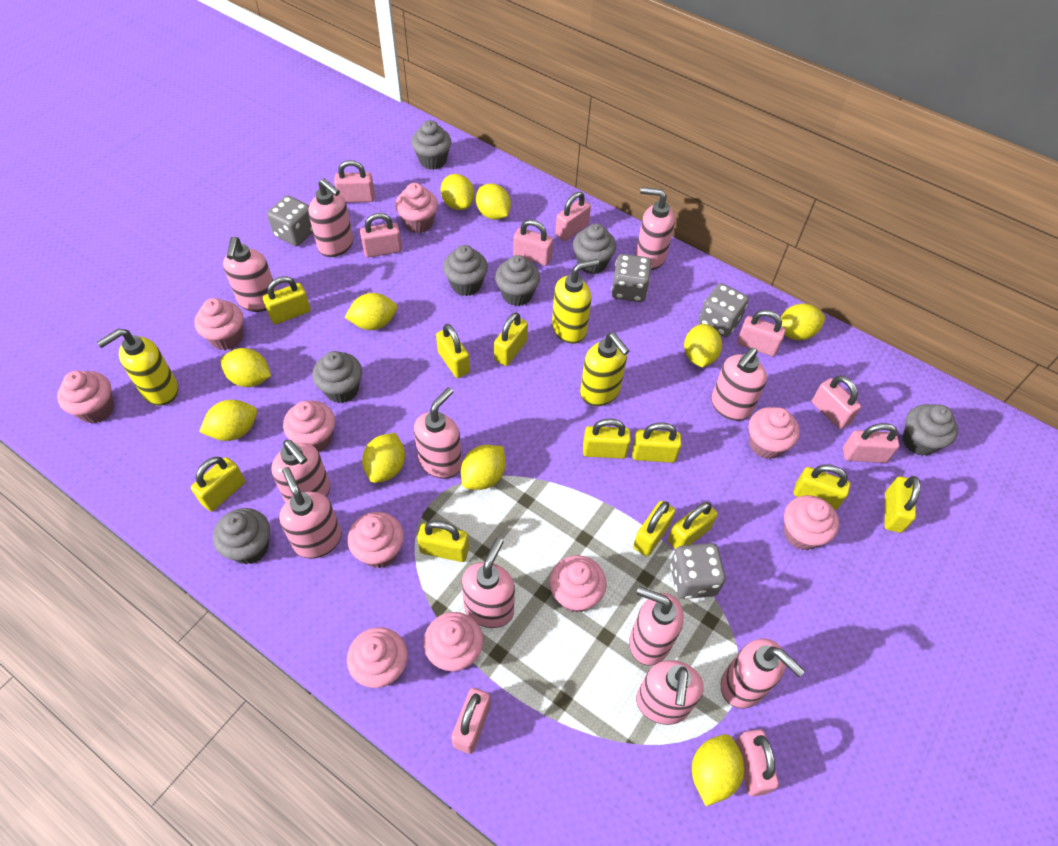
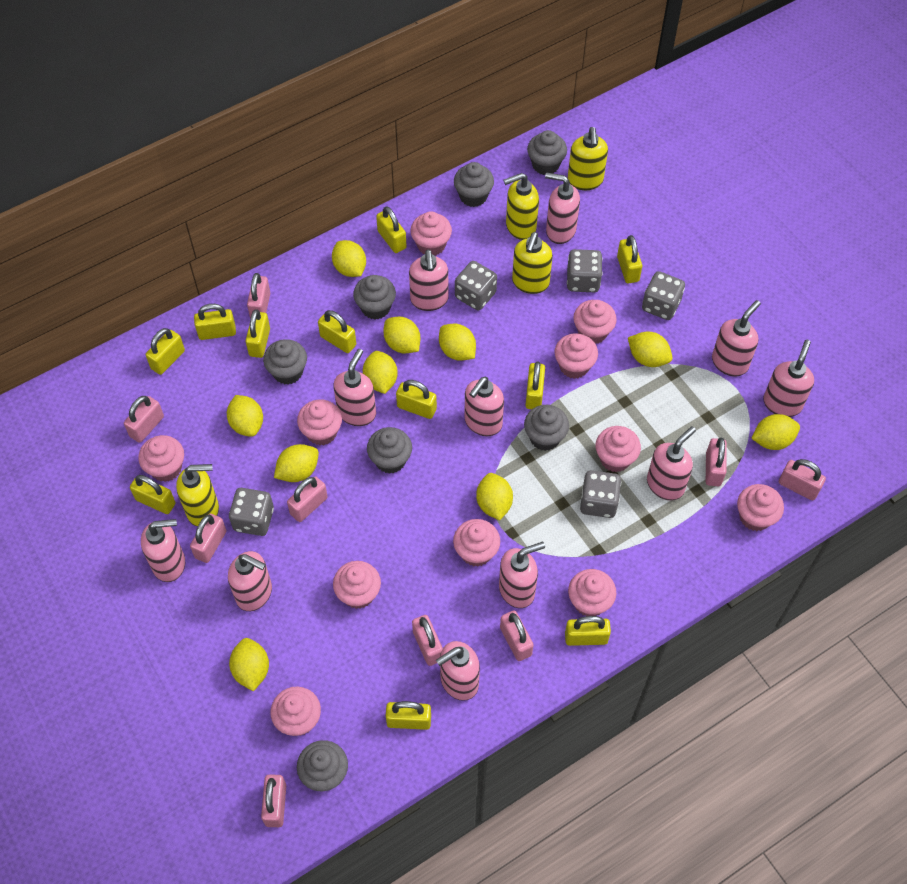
grey dice: 4 -> 5
pink cupcake: 10 -> 11
yellow soap dispenser: 3 -> 4

